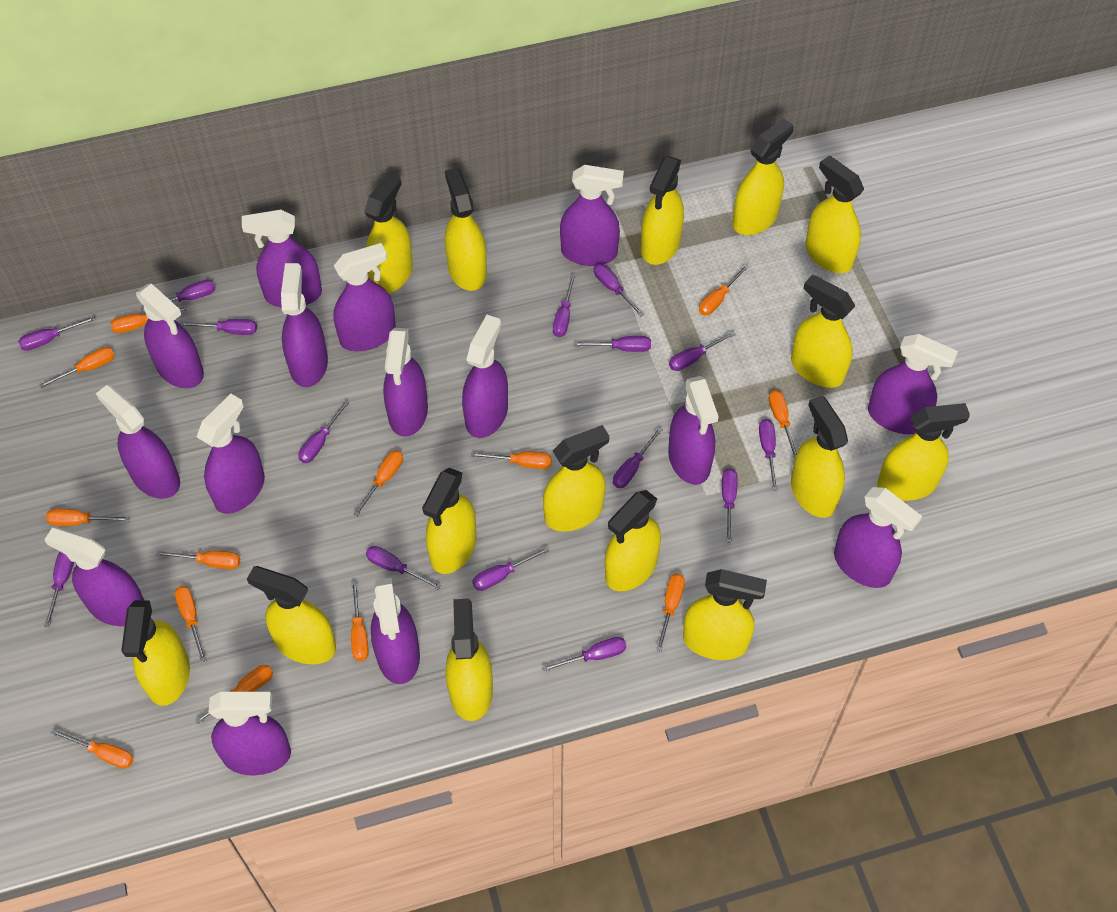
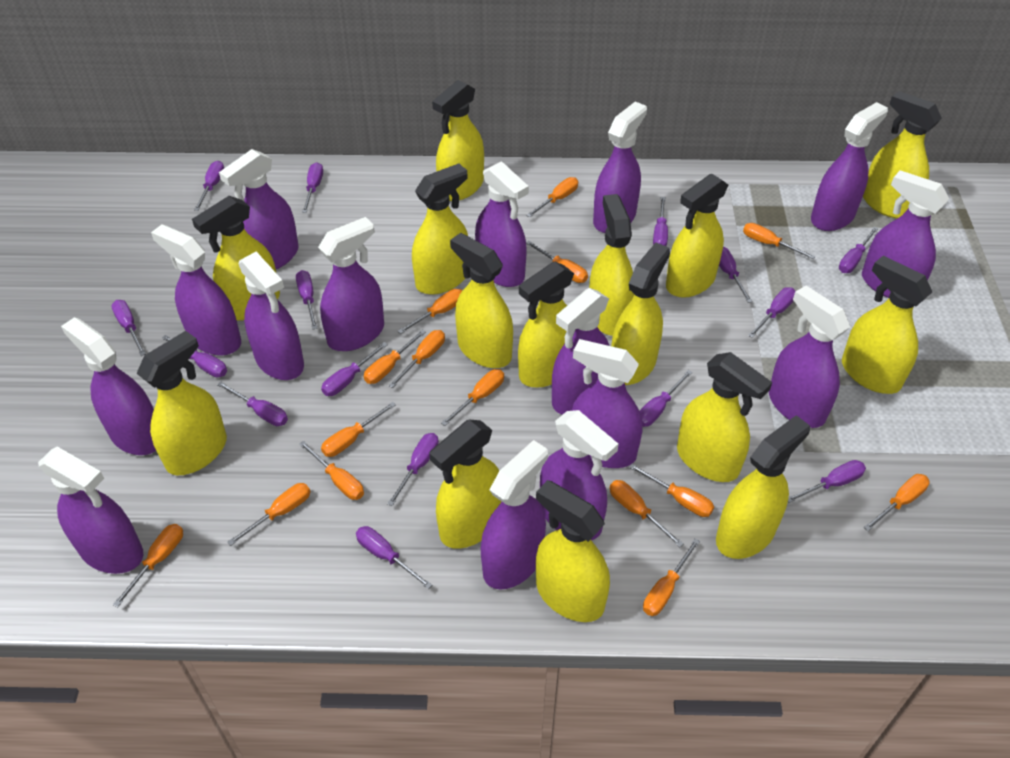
orange screwdriver: 13 -> 15

